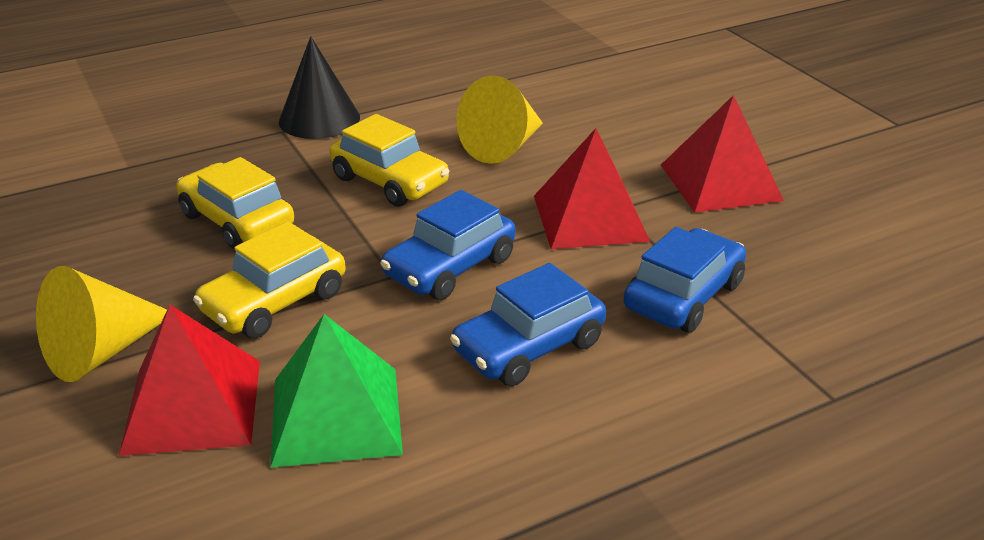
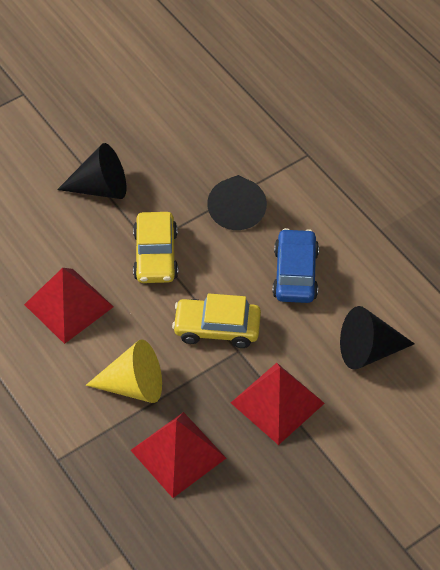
black cone: 1 -> 3
blue car: 3 -> 1
green pyramid: 1 -> 0
yellow car: 3 -> 2
yellow cone: 2 -> 1

